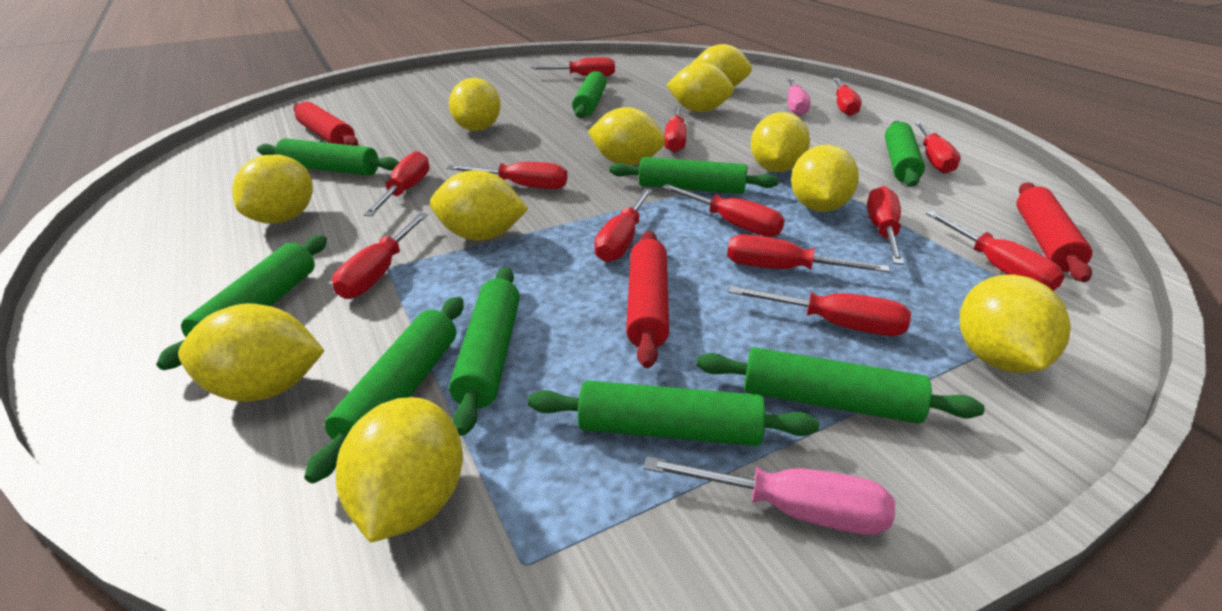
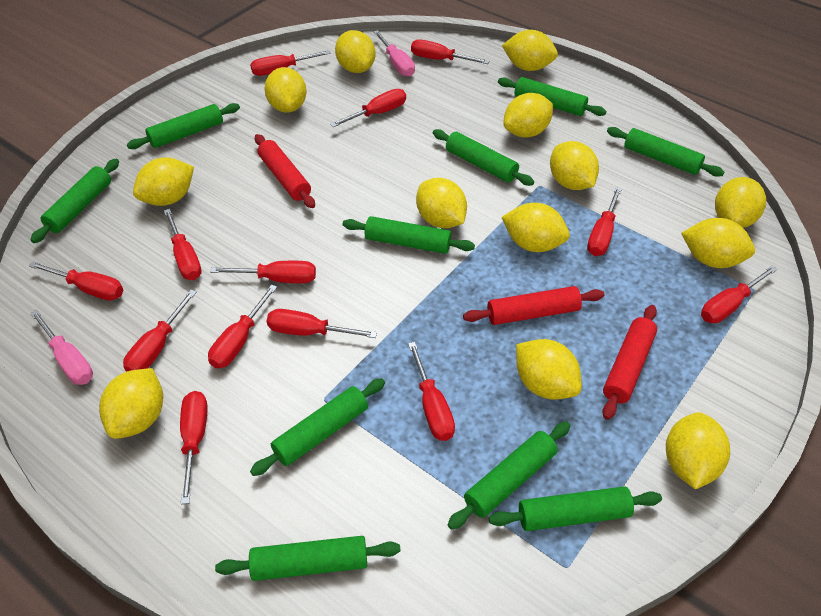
green rolling pin: 9 -> 10
yellow lemon: 11 -> 13

